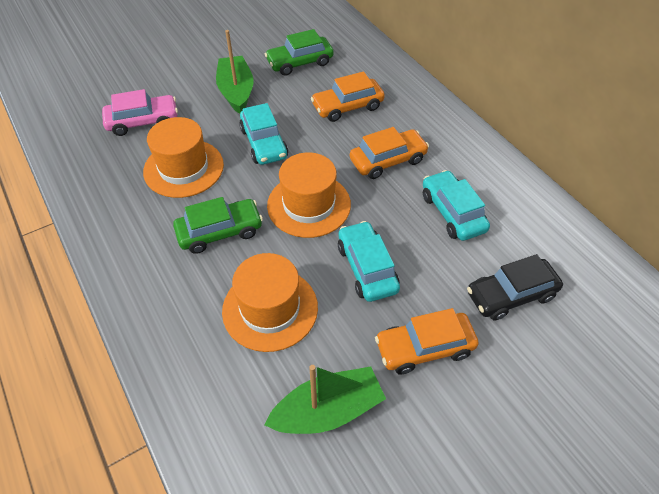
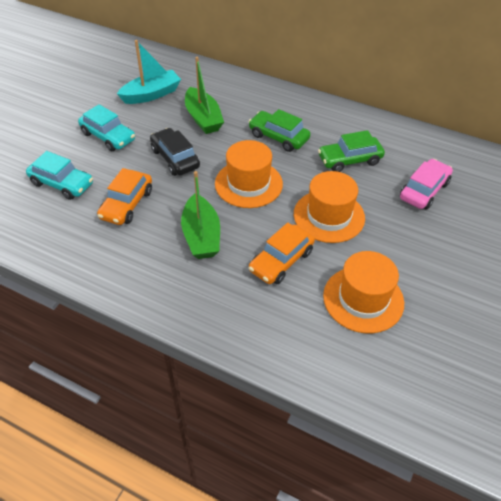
orange car: 3 -> 2
turquoise boat: 0 -> 1
turquoise car: 3 -> 2

